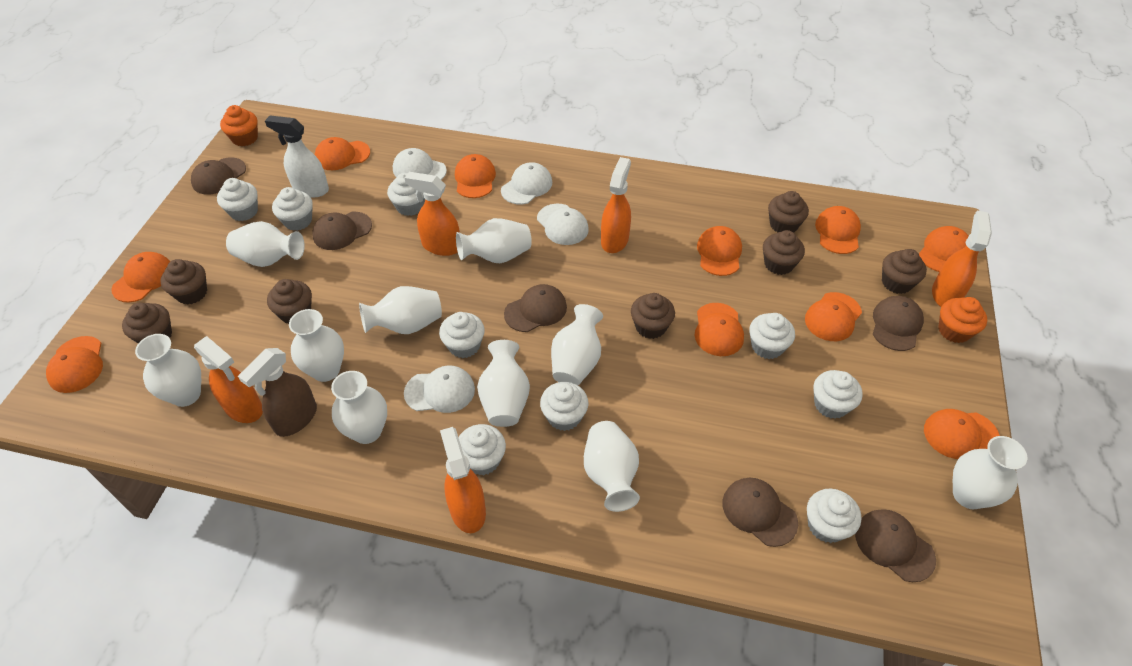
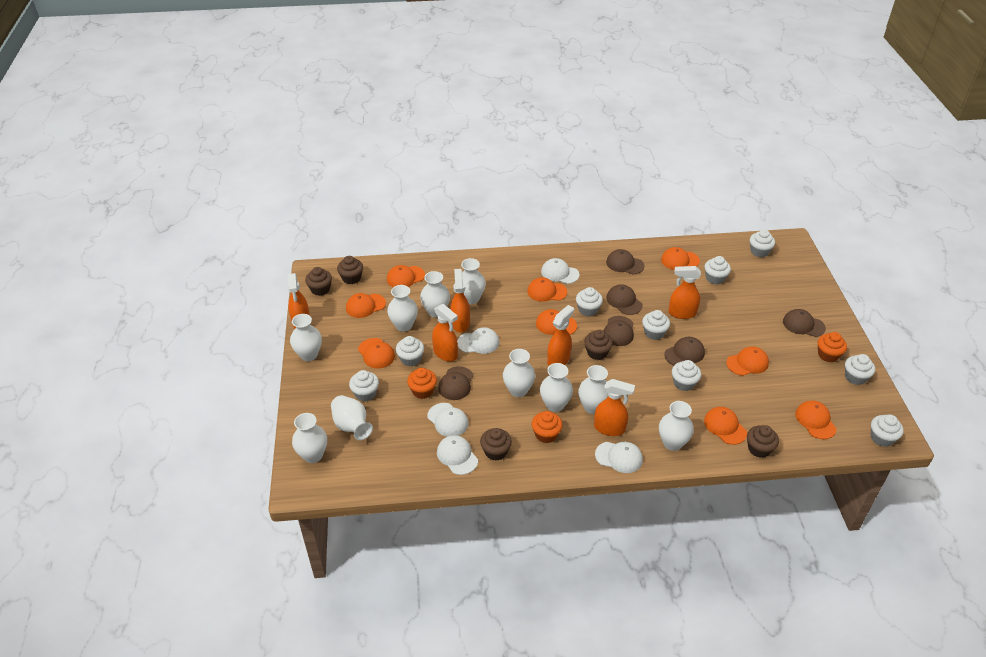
brown cupcake: 7 -> 5
brown spray bottle: 1 -> 0
orange cap: 10 -> 9
orange cupcake: 2 -> 3
orange spray bottle: 5 -> 6
white cap: 4 -> 5
white spray bottle: 1 -> 0

